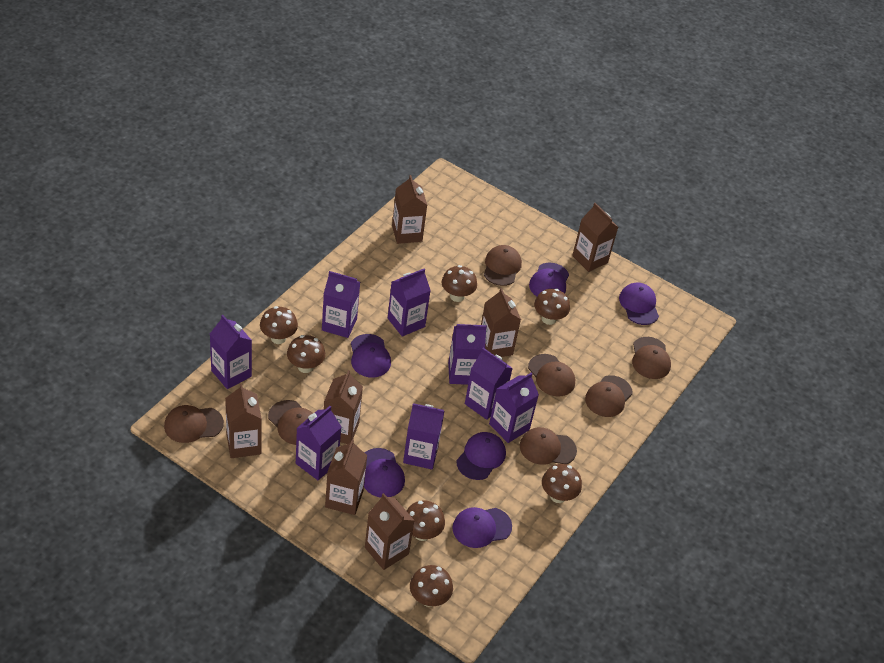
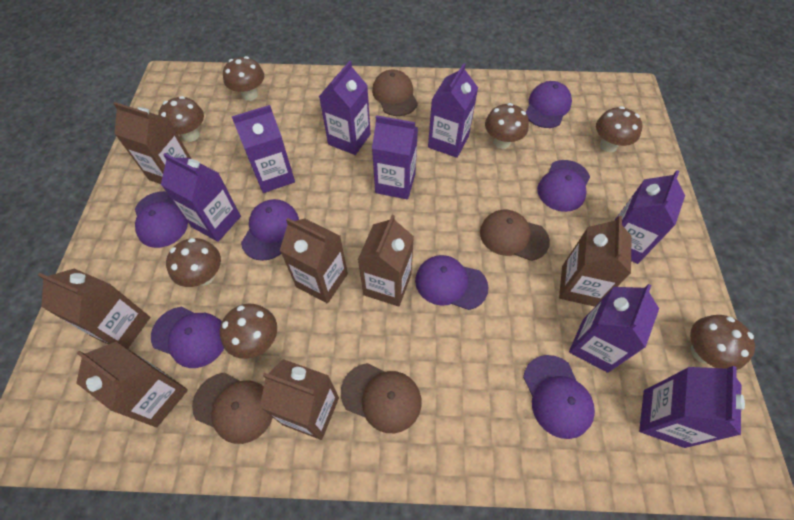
brown cap: 7 -> 4
purple cap: 6 -> 7

